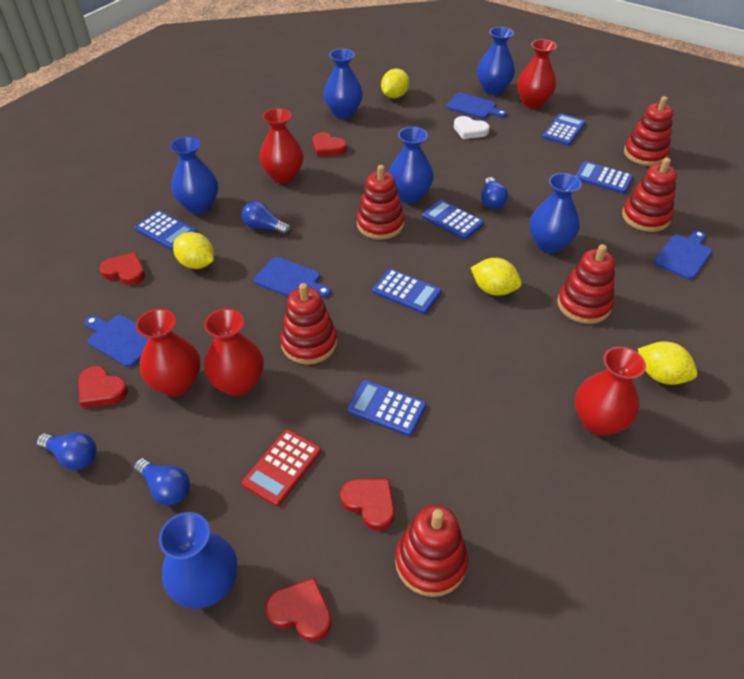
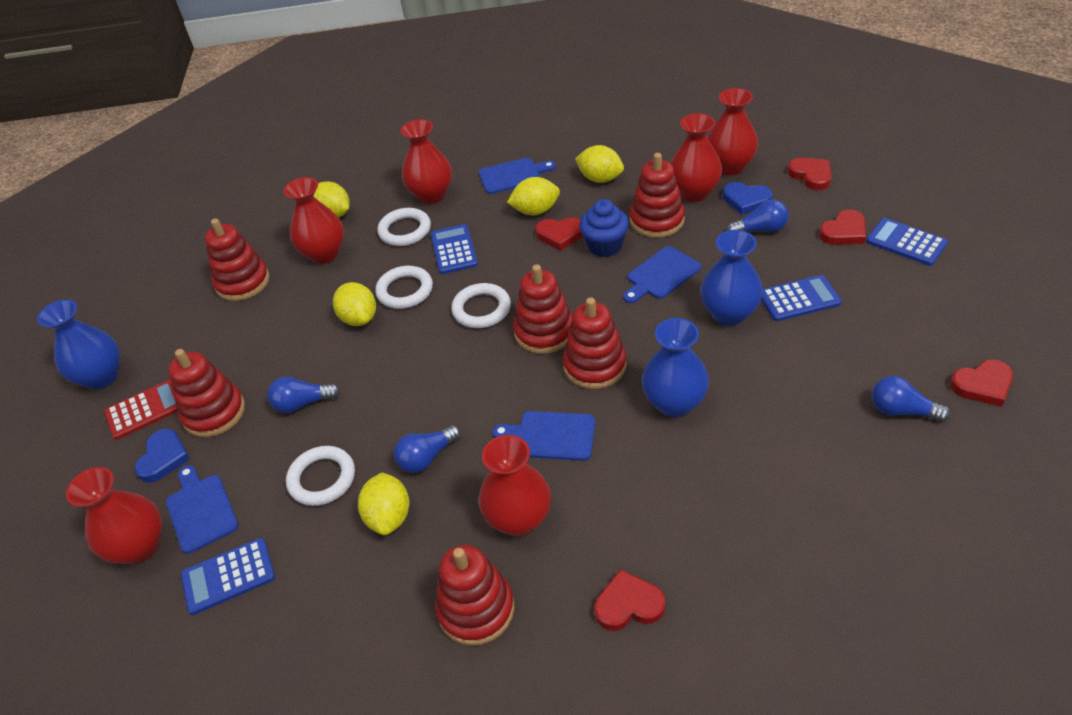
blue calculator: 6 -> 4
blue cupcake: 0 -> 1
blue heart: 0 -> 2
blue vase: 6 -> 3
red vase: 5 -> 6
white heart: 1 -> 0
white ring: 0 -> 4
yellow lemon: 4 -> 5

